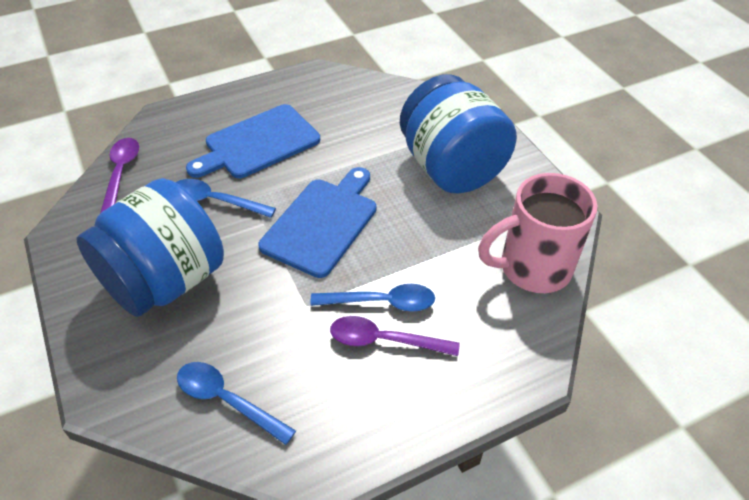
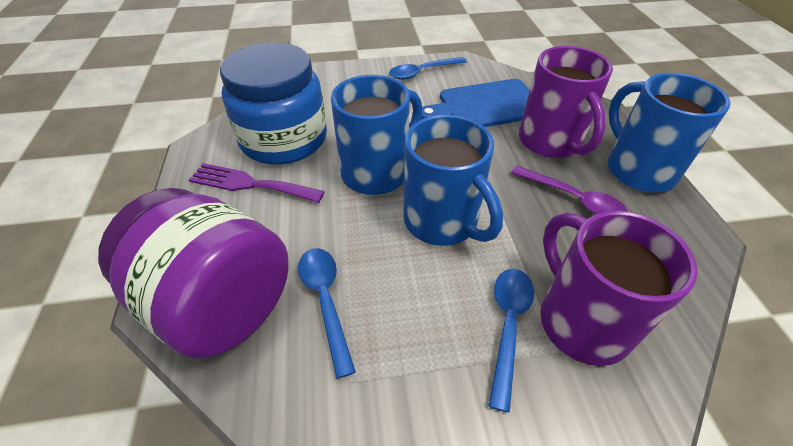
blue cutting board: 2 -> 1
blue jar: 2 -> 1
blue mug: 0 -> 3
pink mug: 1 -> 0
purple fork: 0 -> 1
purple jar: 0 -> 1
purple mug: 0 -> 2
purple spoon: 2 -> 1

